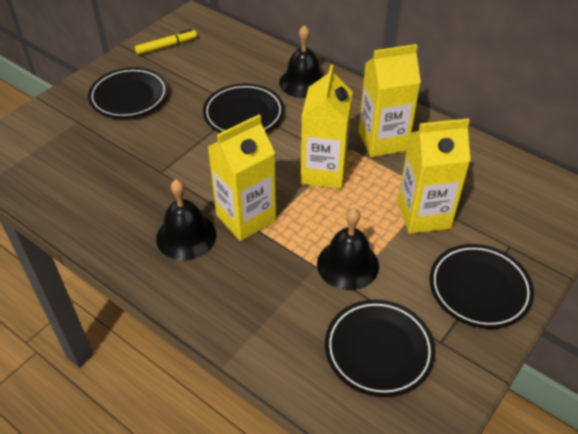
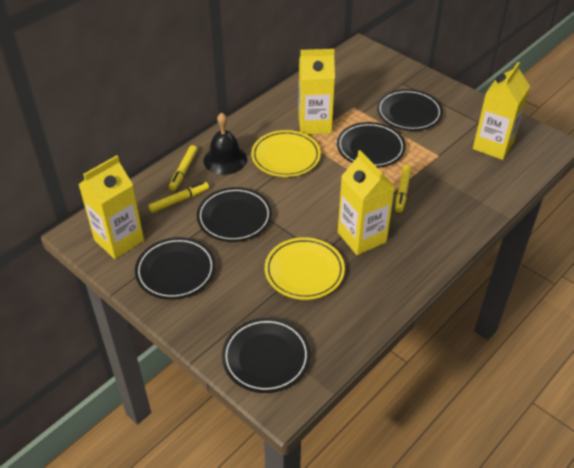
black bell: 3 -> 1
black plate: 4 -> 5
yellow marker: 1 -> 3
yellow plate: 0 -> 2

